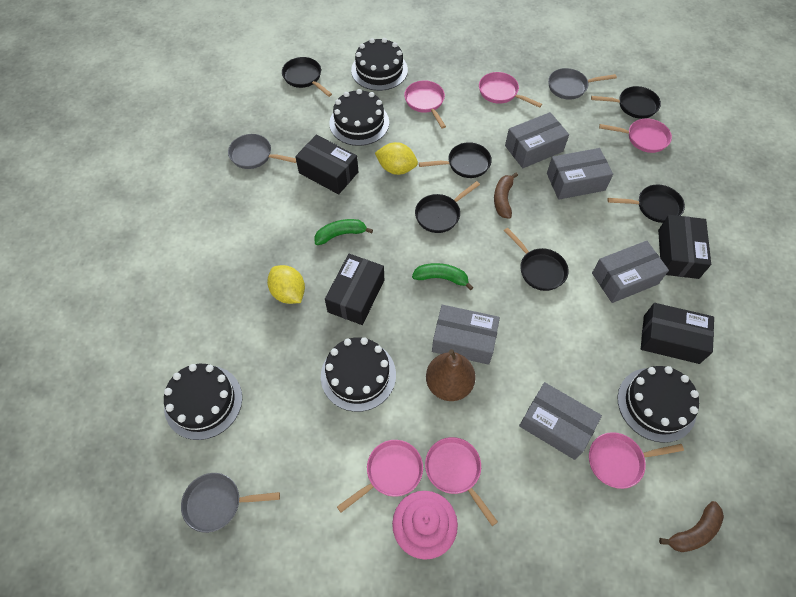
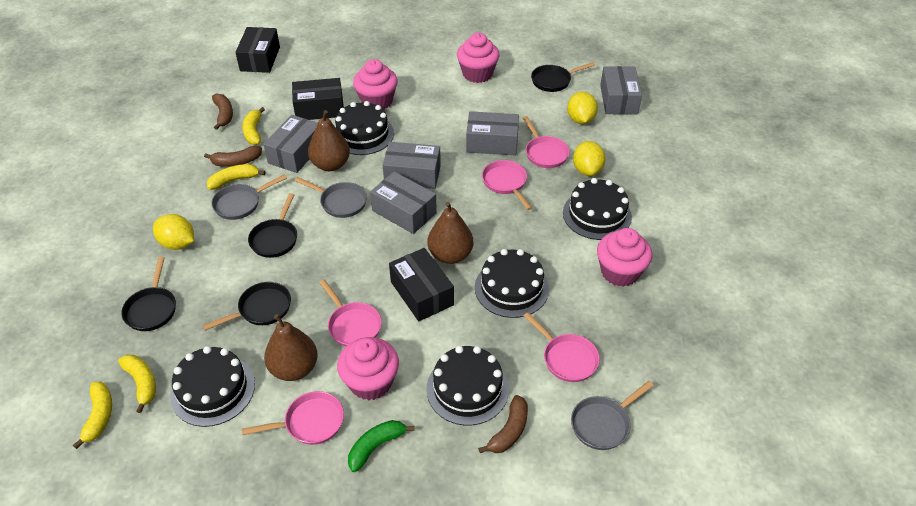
black box: 4 -> 3
black pan: 6 -> 4
brown banana: 2 -> 3
brown pear: 1 -> 3
green banana: 2 -> 1
pink cupcake: 1 -> 4
pink pan: 6 -> 5
yellow banana: 0 -> 4
yellow lemon: 2 -> 3

